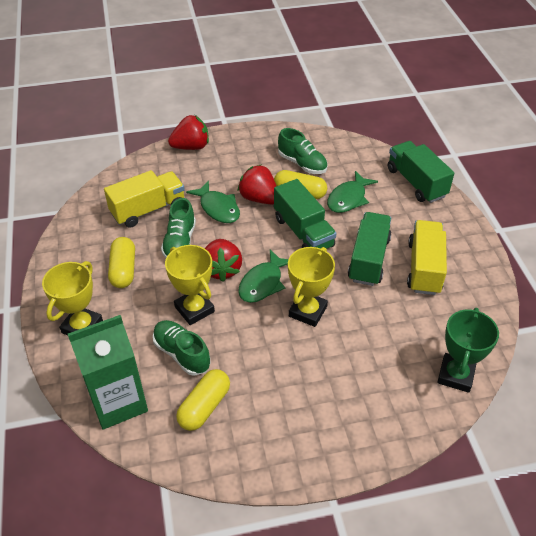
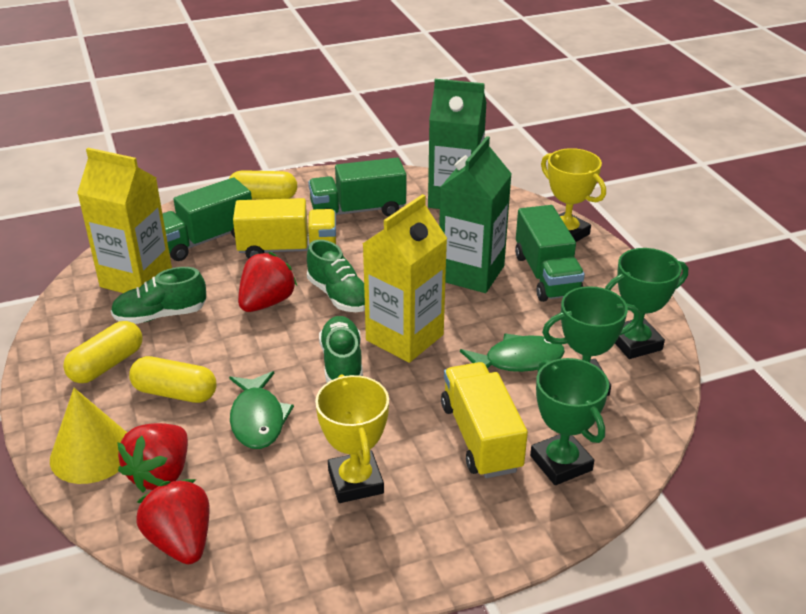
green carton: 1 -> 2
green fish: 3 -> 2
green trophy: 1 -> 3
yellow carton: 0 -> 2
yellow cone: 0 -> 1
yellow trophy: 3 -> 2

